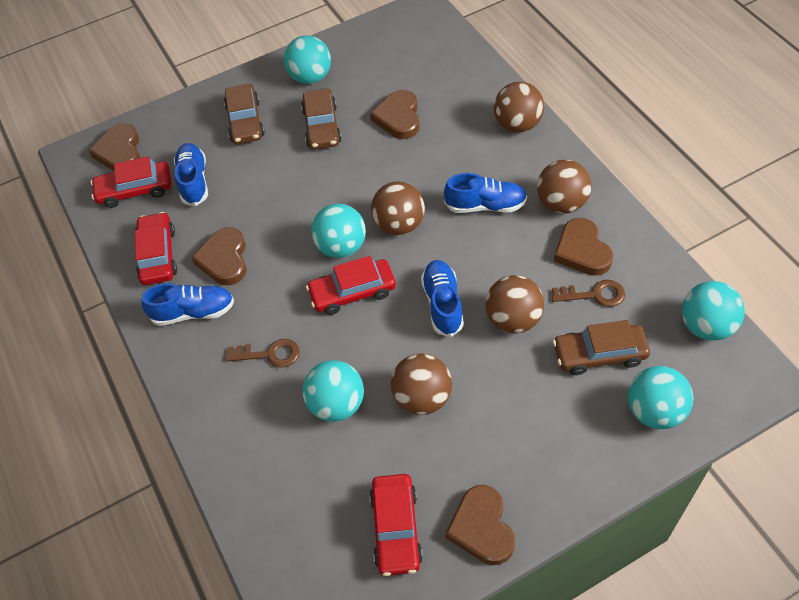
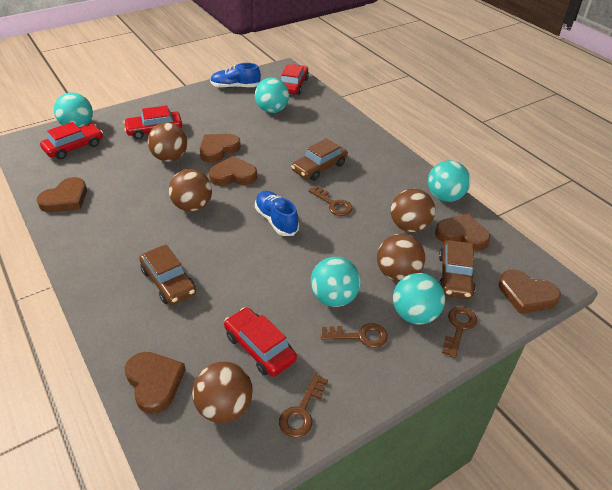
blue shoe: 4 -> 2
brown heart: 5 -> 6
brown key: 2 -> 4

